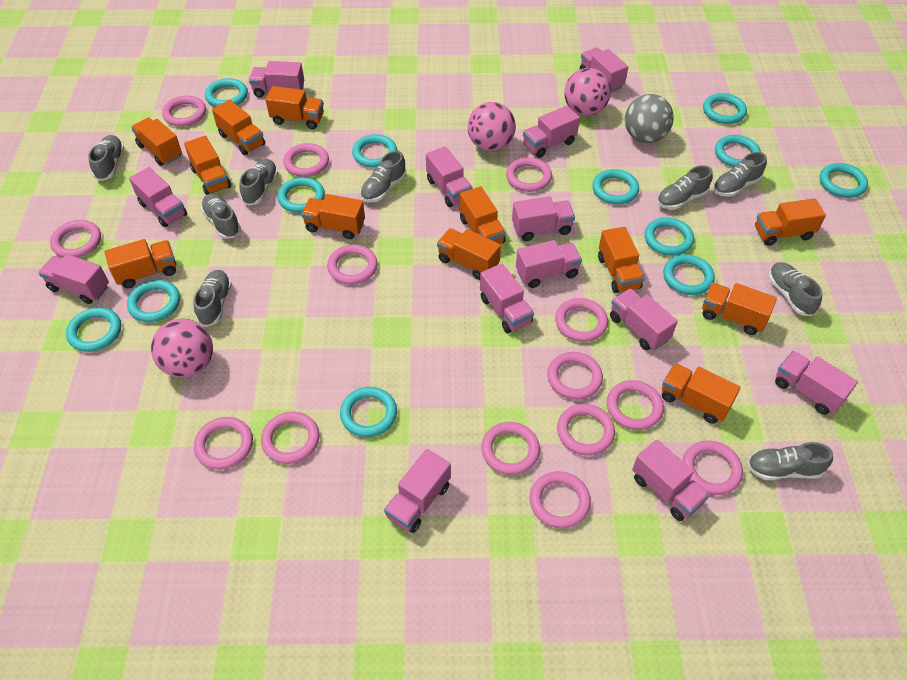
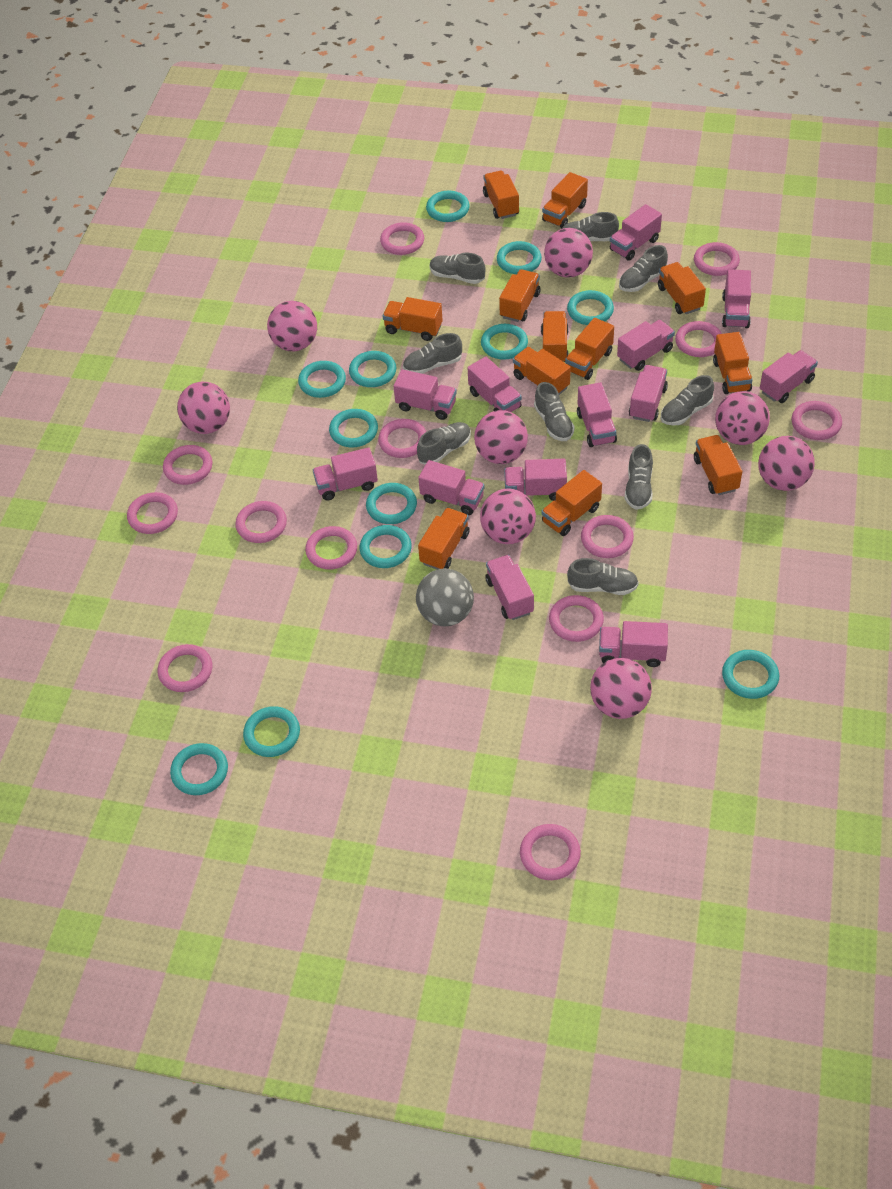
pink ball: 3 -> 8
pink ring: 14 -> 13

